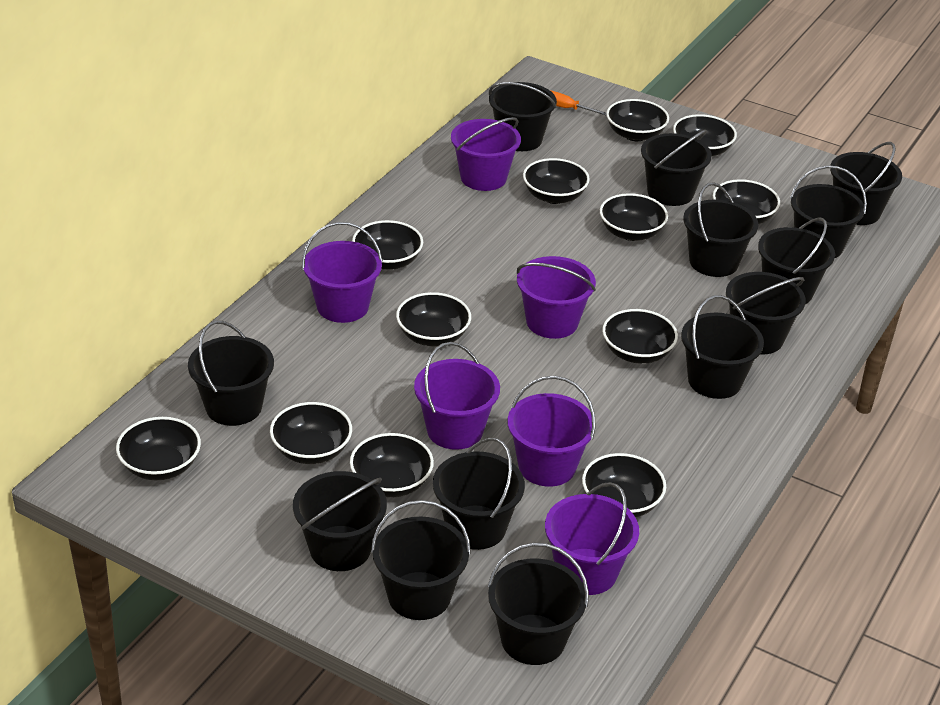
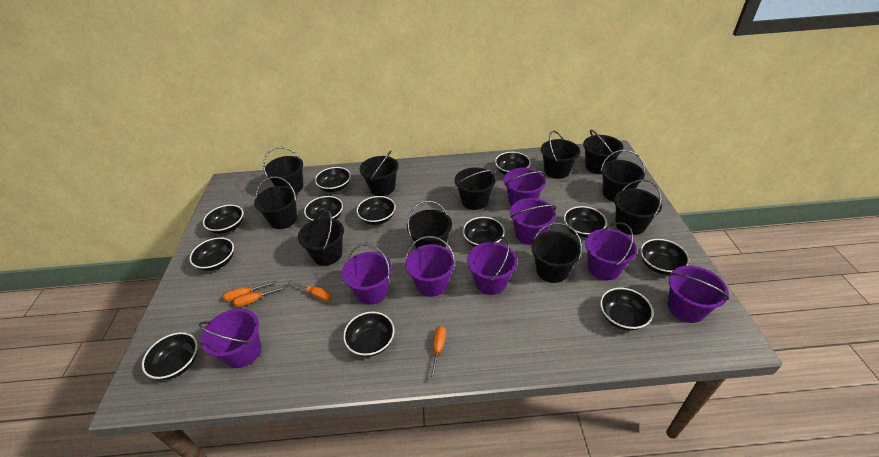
black bucket: 13 -> 11
orange screwdriver: 1 -> 4
purple bucket: 6 -> 8

